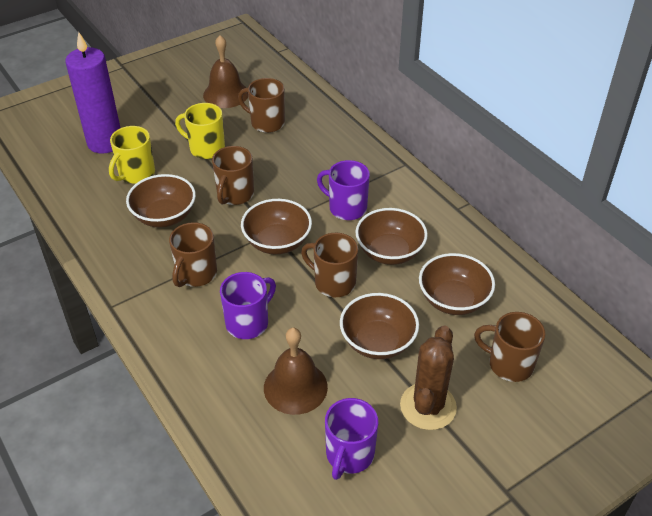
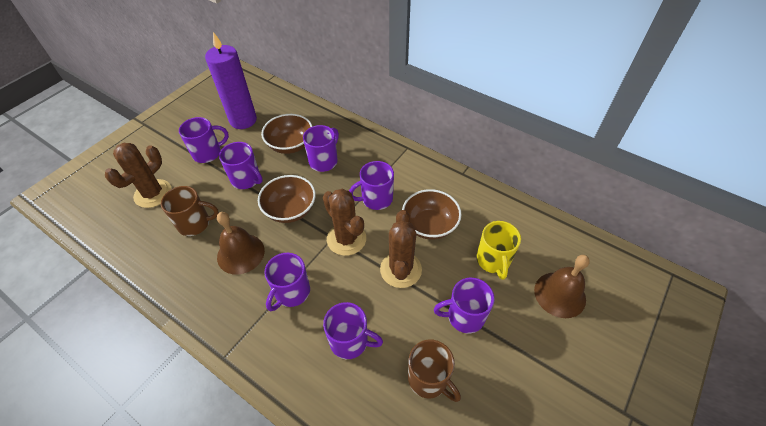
brown bowl: 5 -> 3
brown cactus: 1 -> 3
brown mug: 5 -> 2
purple mug: 3 -> 7
yellow mug: 2 -> 1

